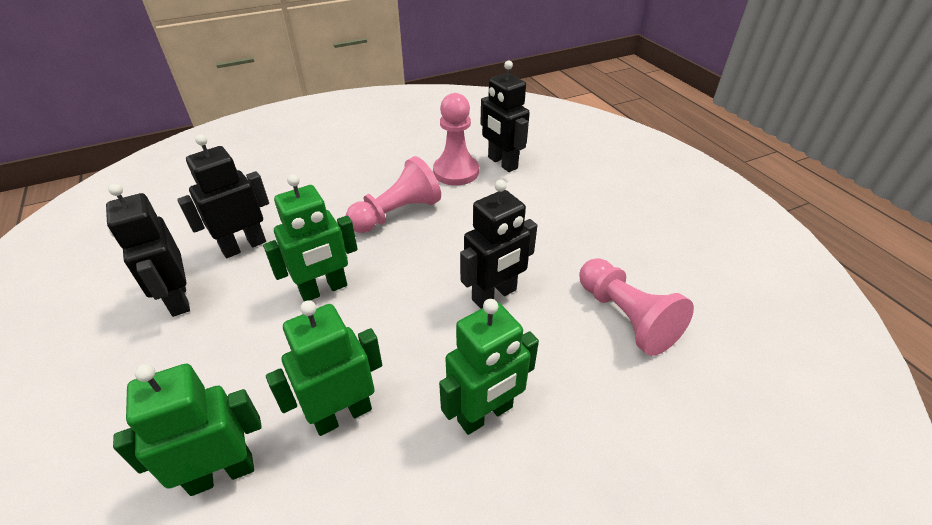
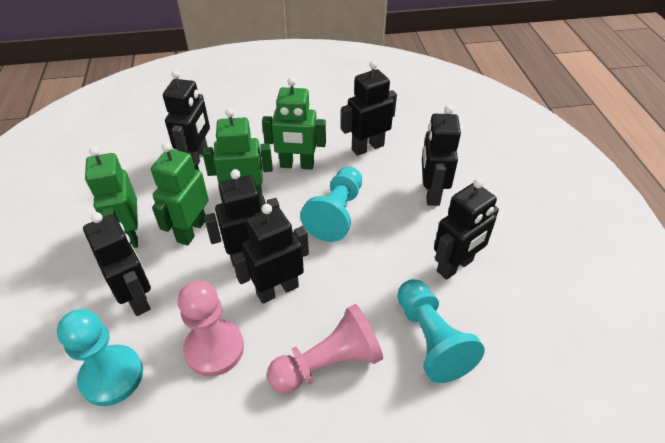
black robot: 4 -> 7
pink pawn: 3 -> 2
turquoise pawn: 0 -> 3

